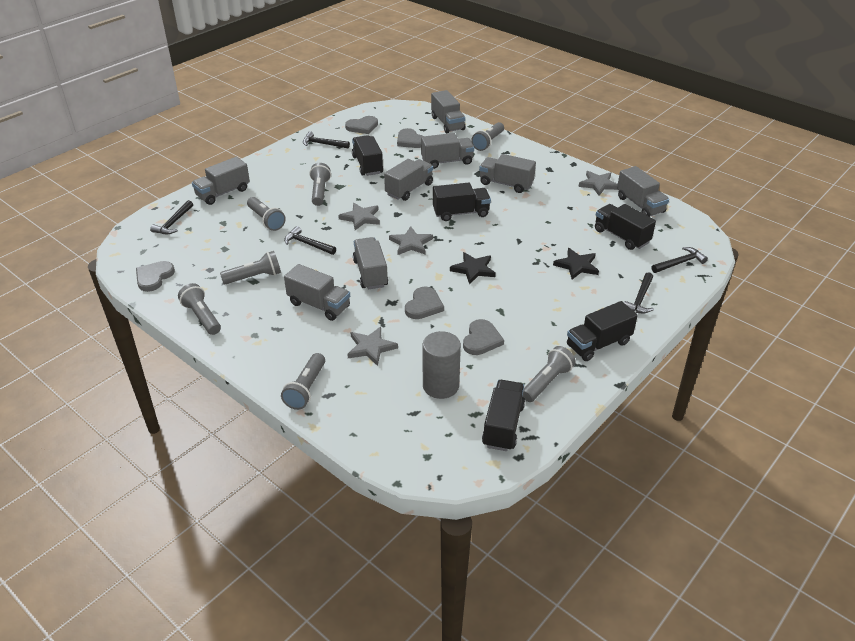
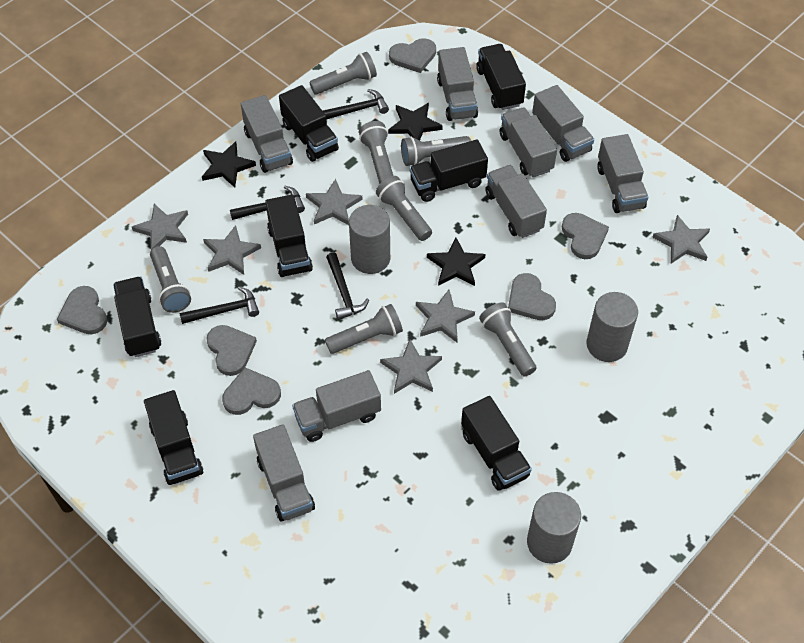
black hammer: 5 -> 4
black star: 2 -> 3
black truck: 5 -> 7
grey cylinder: 1 -> 3
grey heart: 5 -> 6
grey star: 4 -> 6

